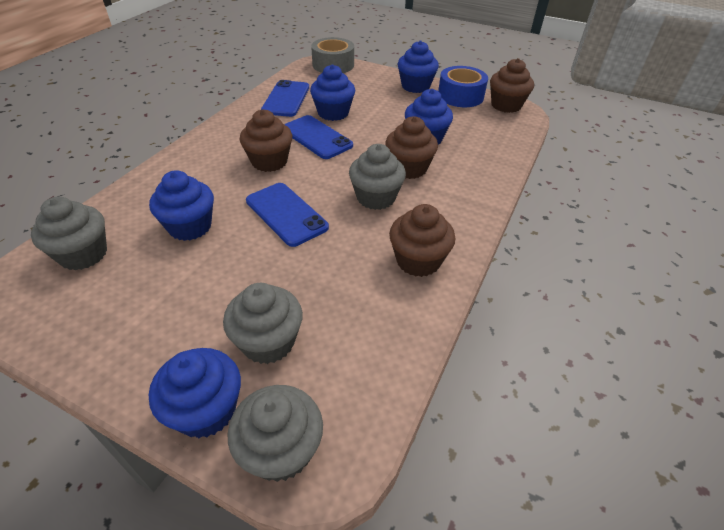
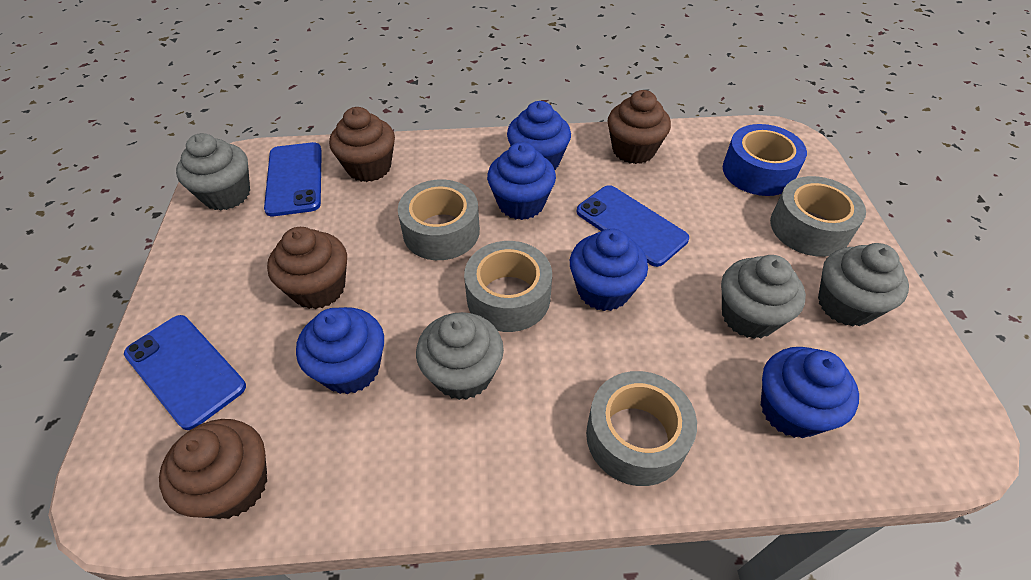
grey tape: 1 -> 4

